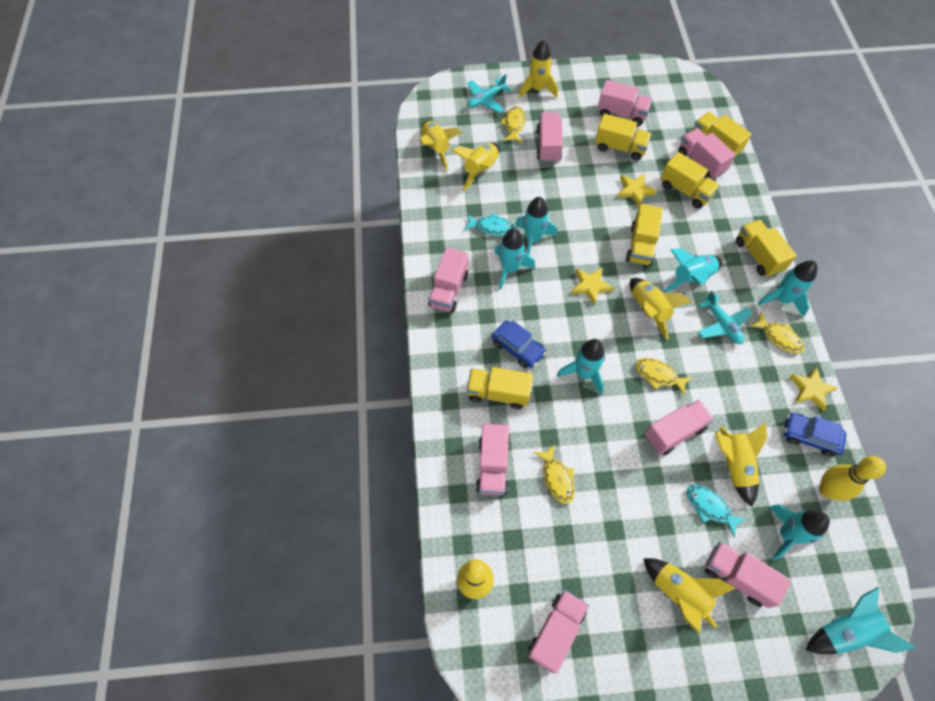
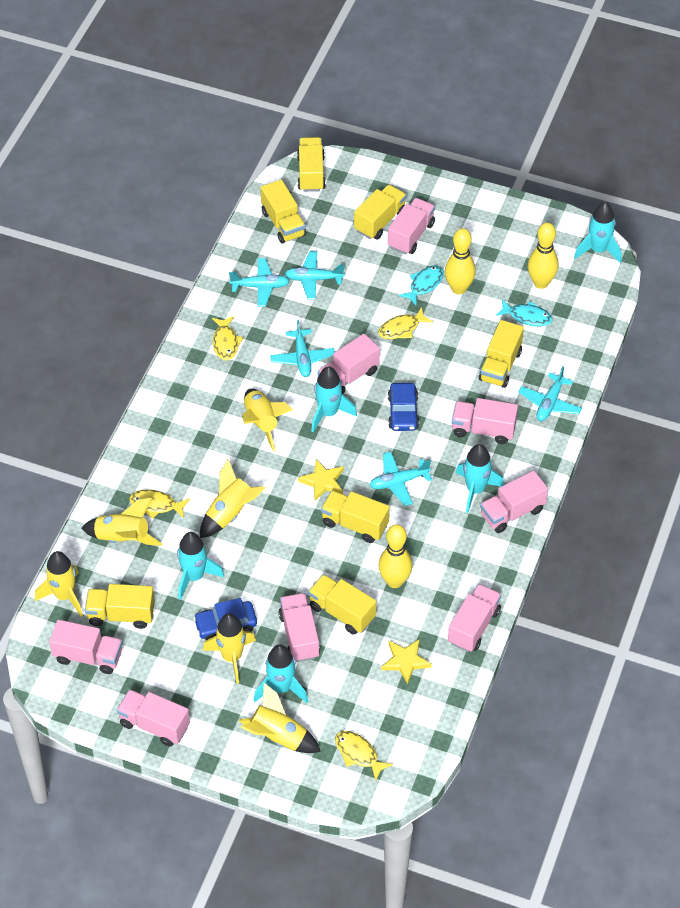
turquoise plane: 2 -> 5
turquoise rocket: 7 -> 5
yellow bowling pin: 2 -> 3
yellow star: 3 -> 2
yellow truck: 6 -> 7

